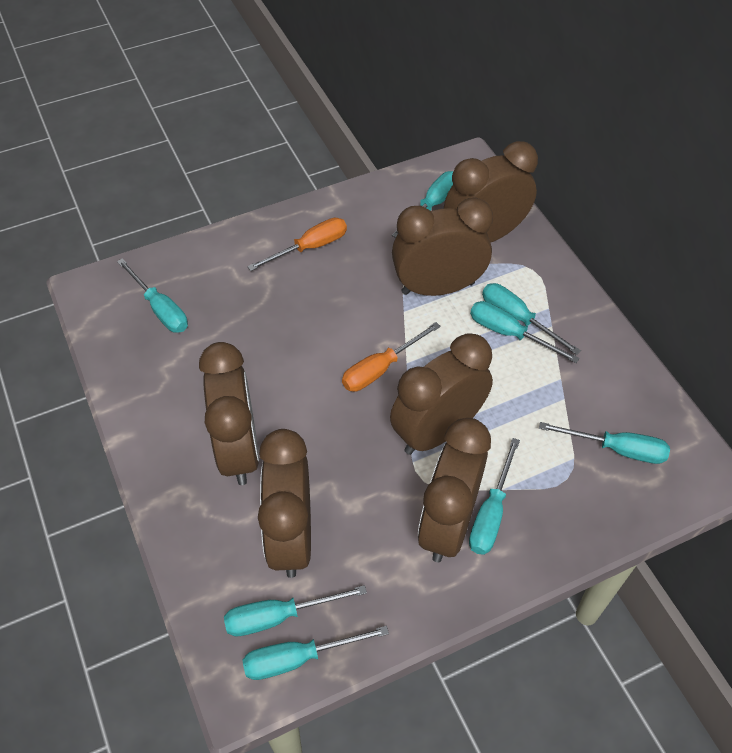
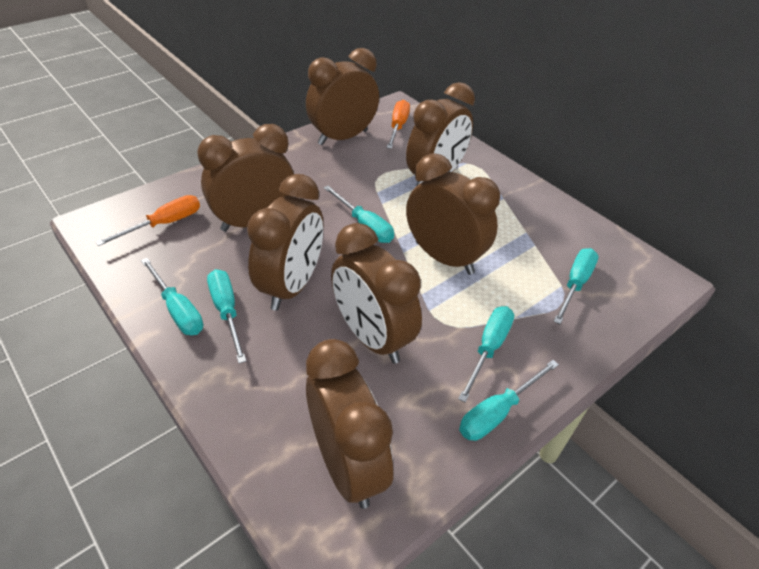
brown clock: 6 -> 7
turquoise screwdriver: 8 -> 6

